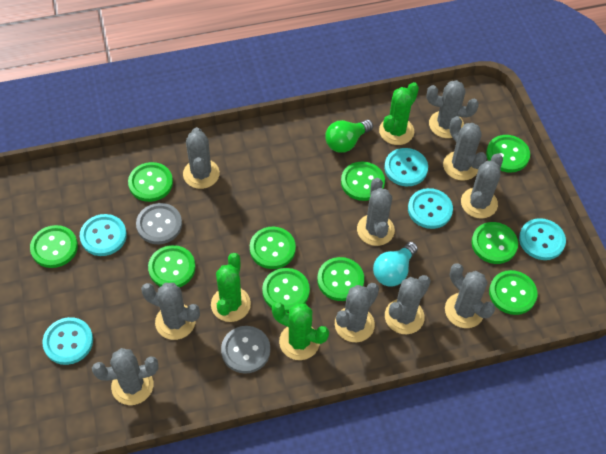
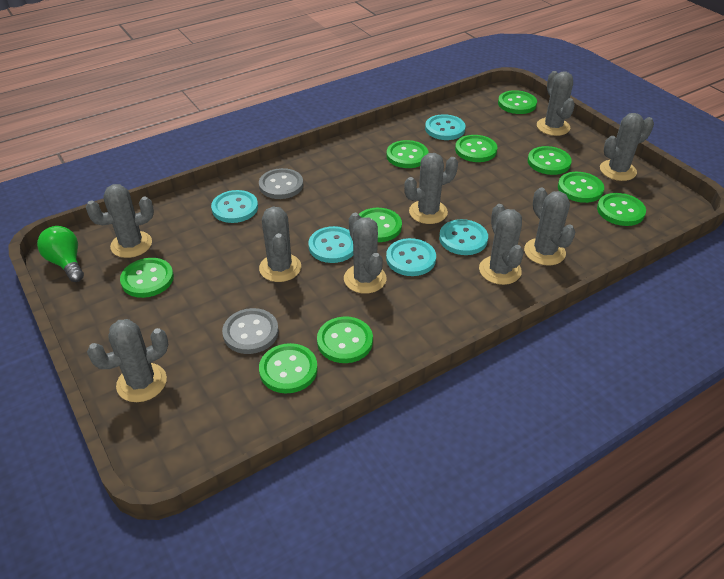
green cactus: 3 -> 0
grey cactus: 10 -> 9
turquoise light bulb: 1 -> 0

